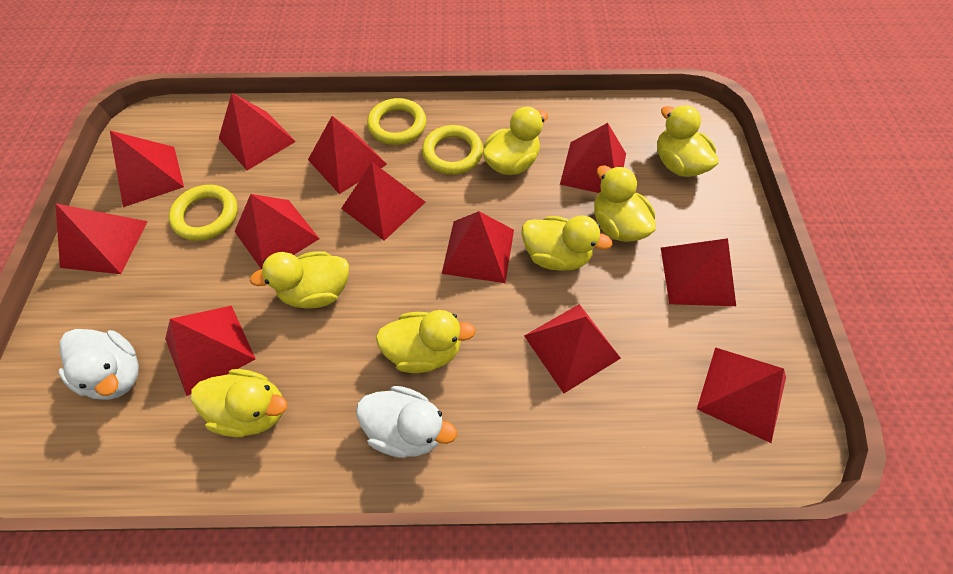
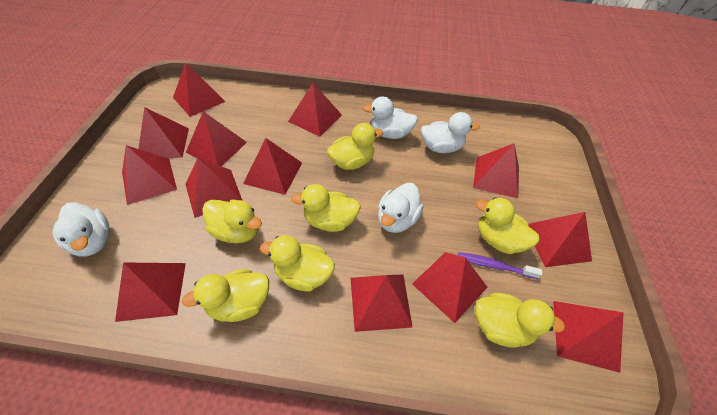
purple toothbrush: 0 -> 1
red pyramid: 12 -> 13
white duck: 2 -> 4
yellow ring: 3 -> 0

